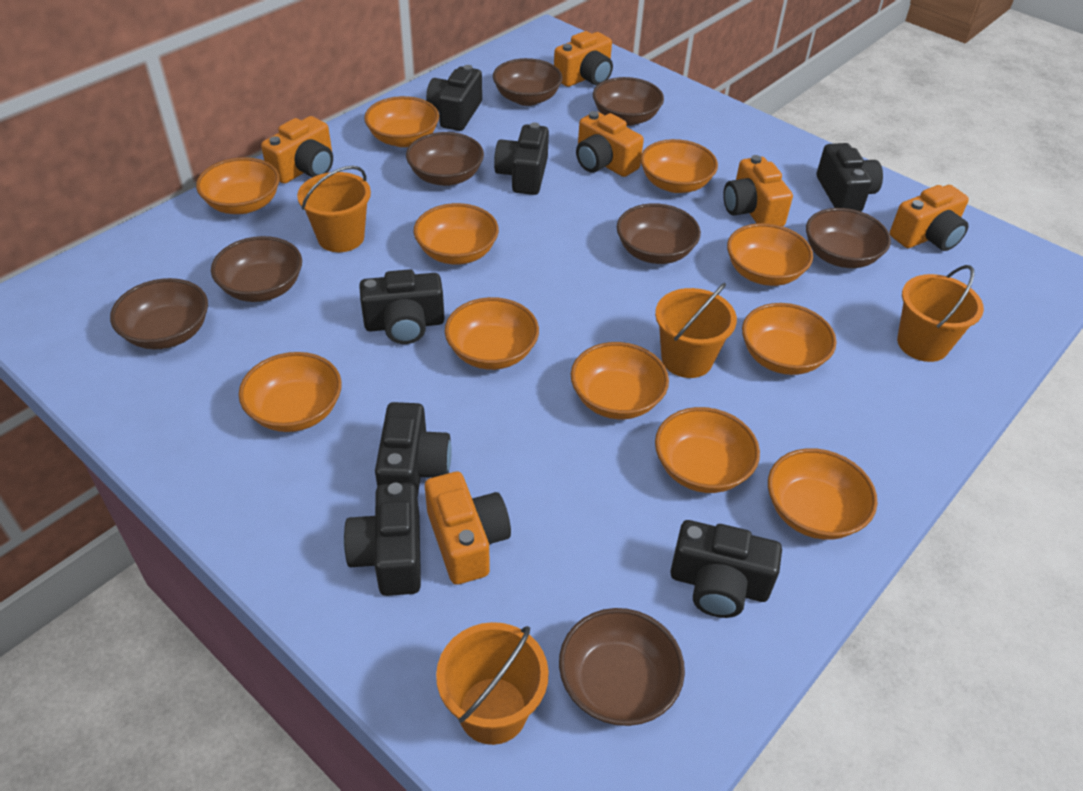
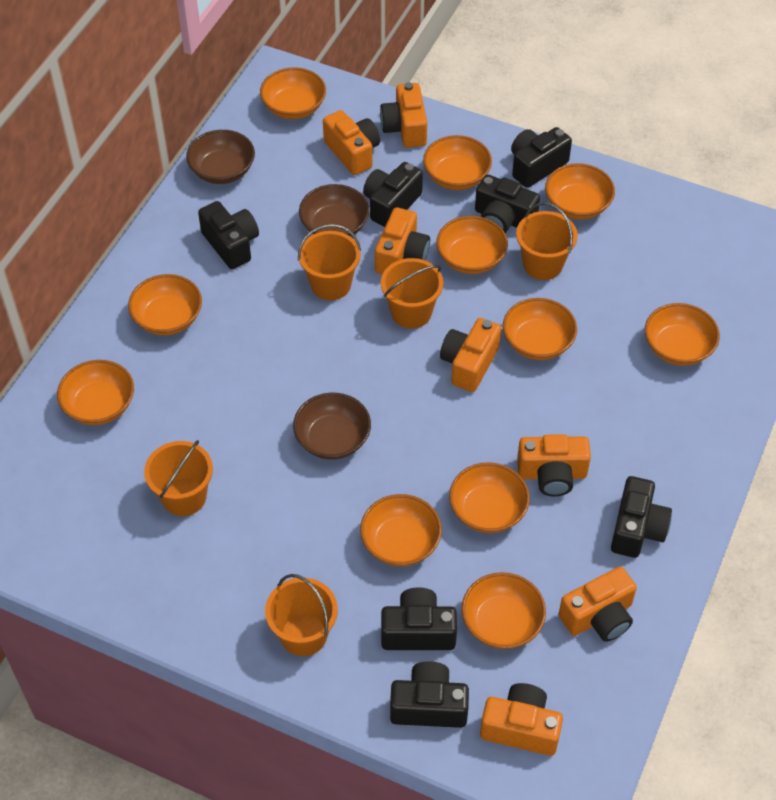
brown bowl: 8 -> 3
orange bucket: 4 -> 5
orange camera: 6 -> 7

